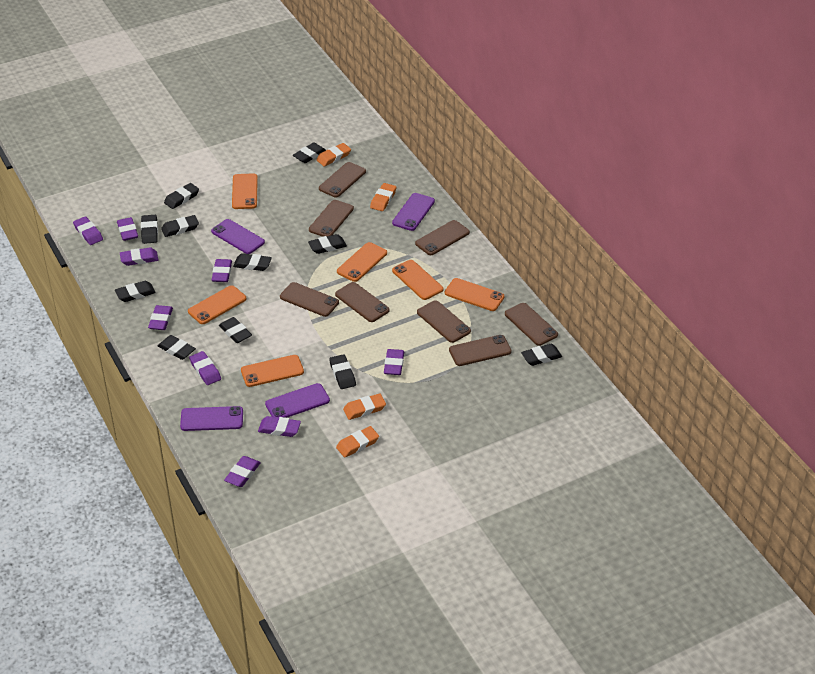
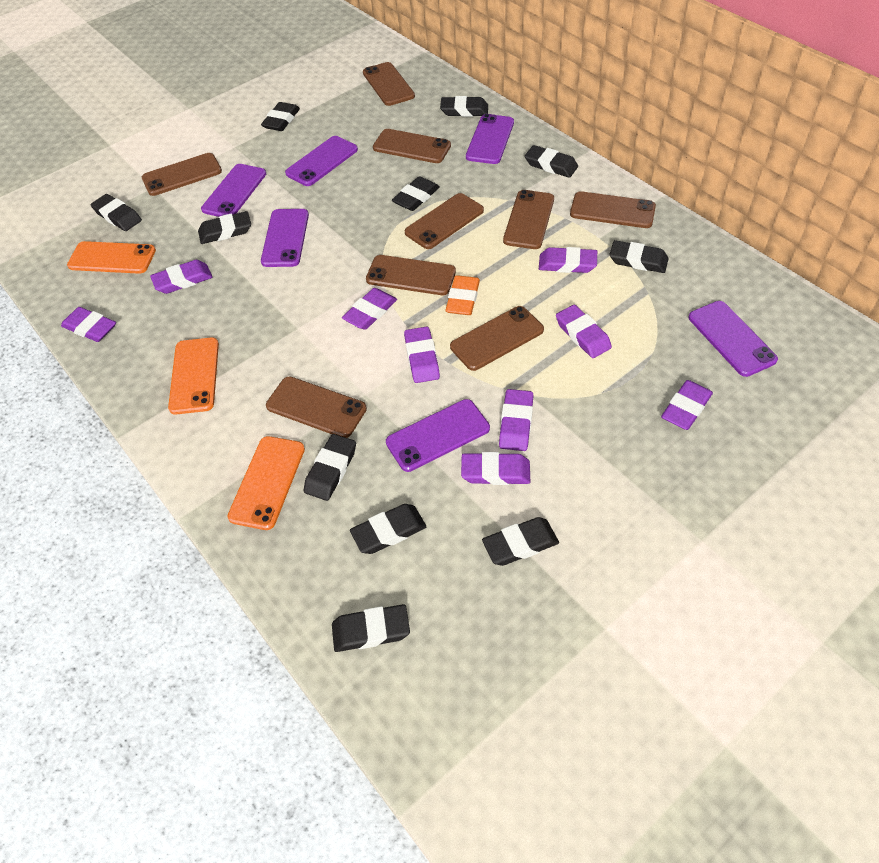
brown phone: 8 -> 9
orange eraser: 4 -> 1
orange phone: 6 -> 3
purple phone: 4 -> 6

